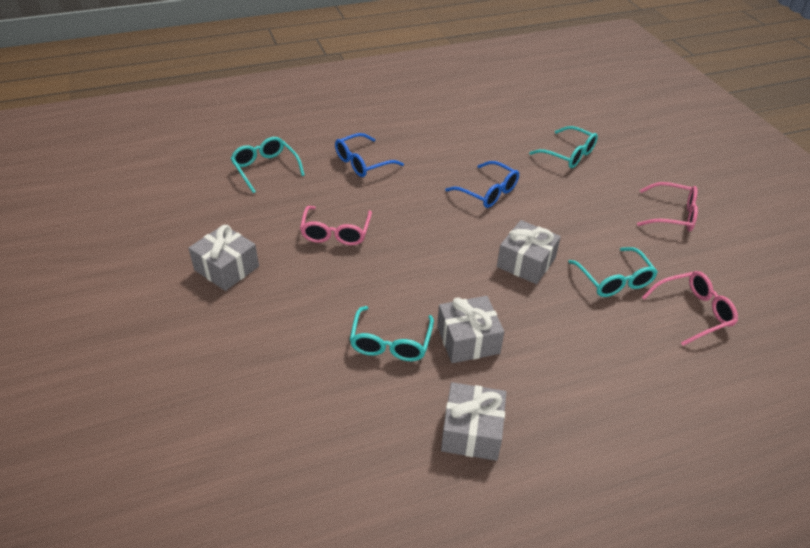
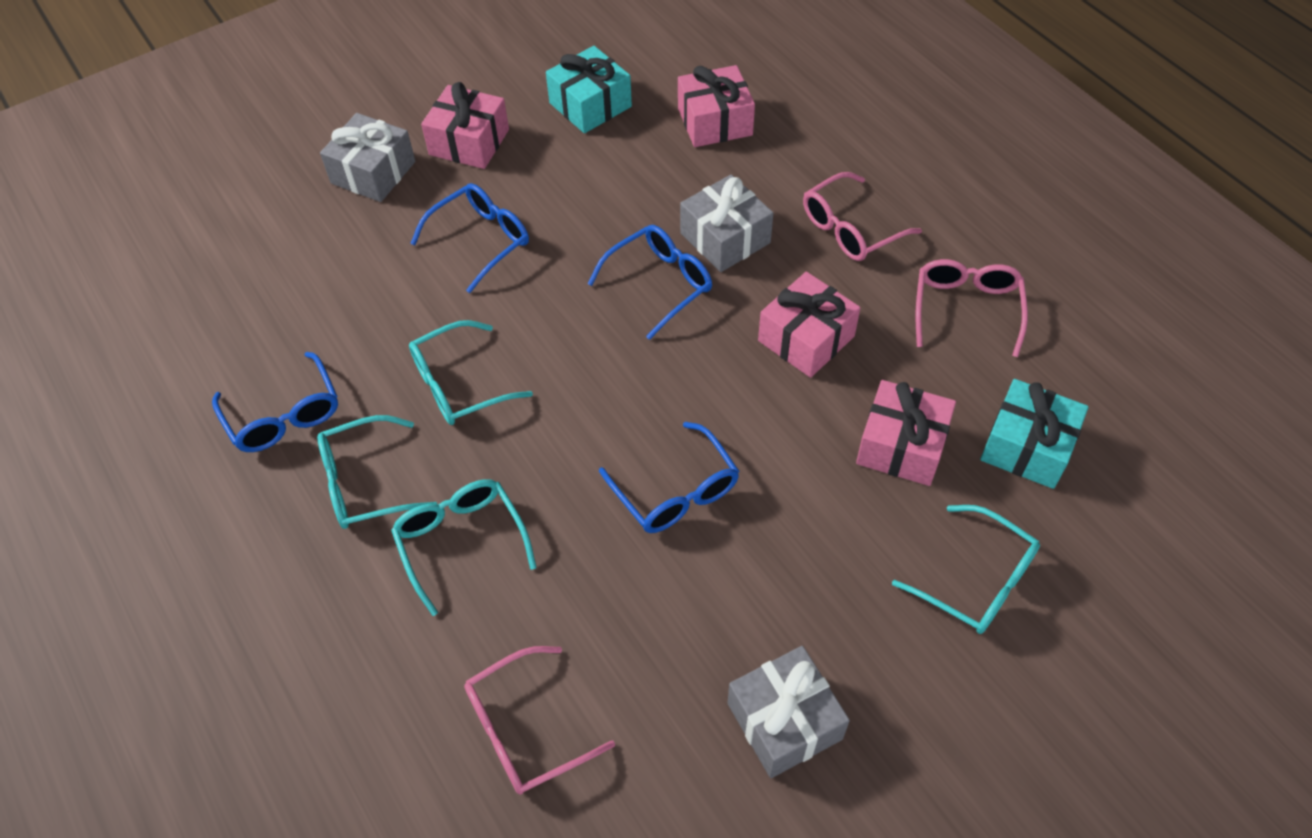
blue glasses: 2 -> 4
grey gift: 4 -> 3
pink gift: 0 -> 4
turquoise gift: 0 -> 2

